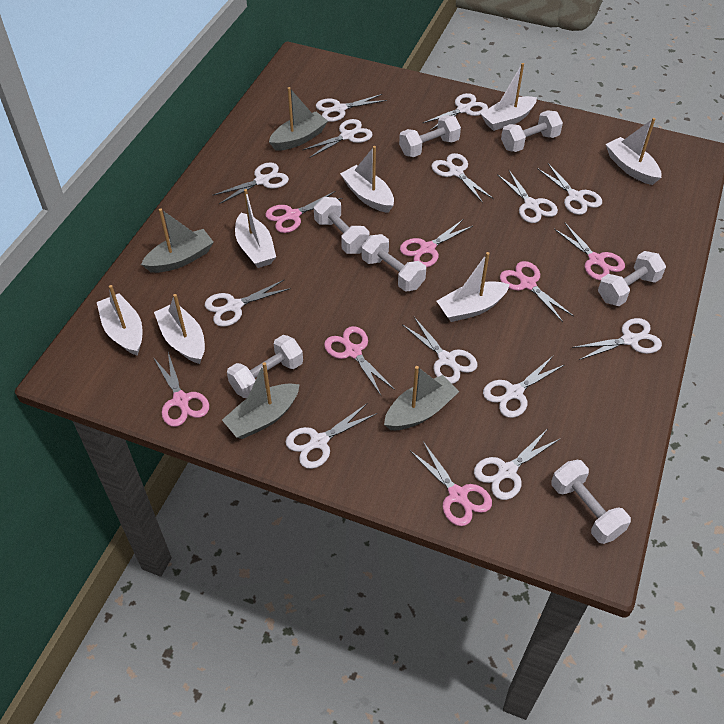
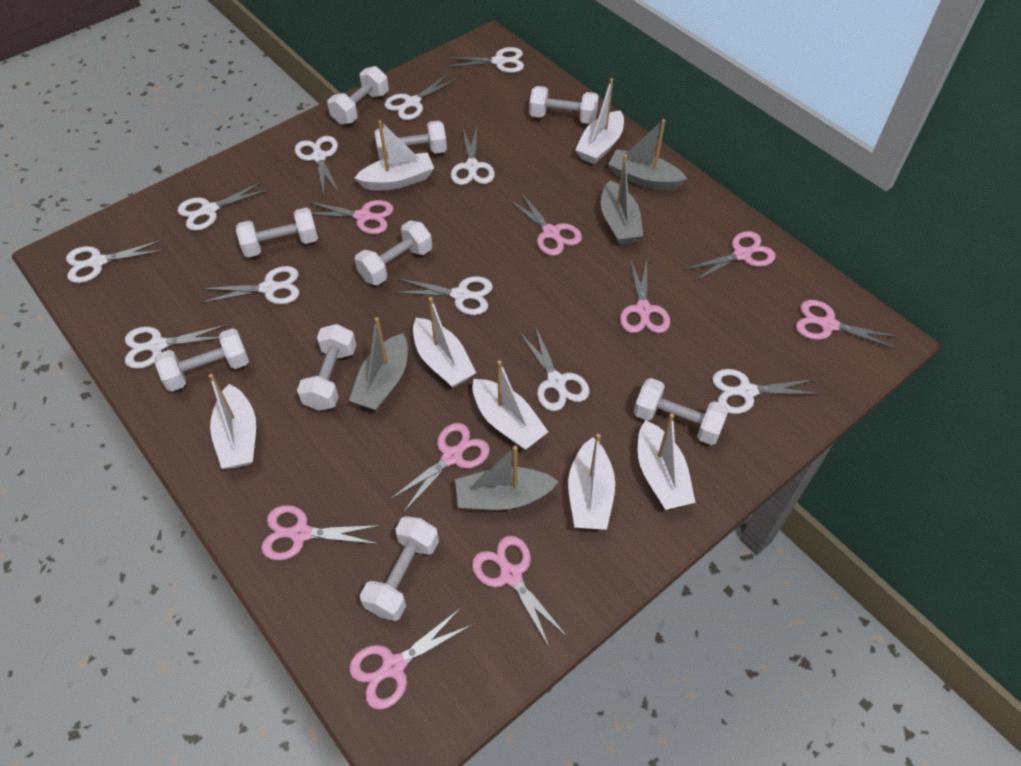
pink scissors: 7 -> 9
white dumbbell: 7 -> 9
white scissors: 13 -> 11

